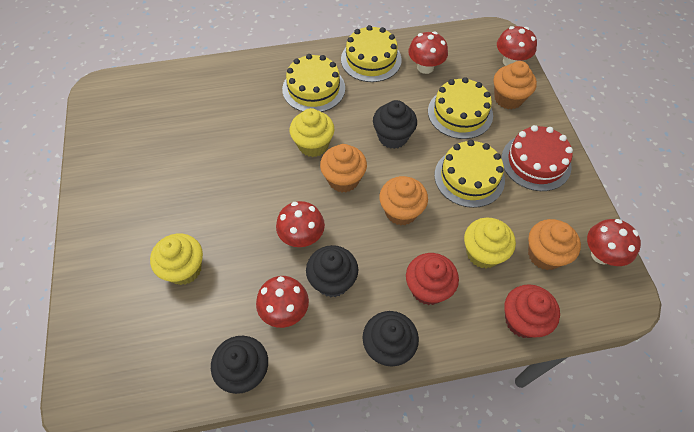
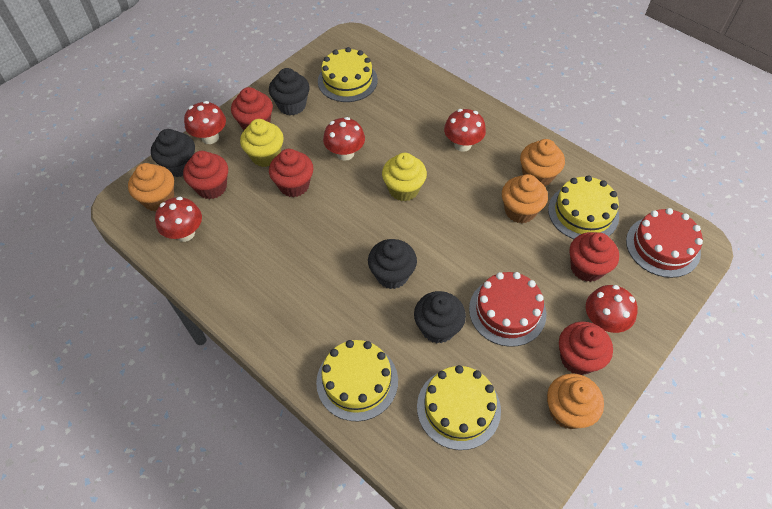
red cake: 1 -> 2
red cupcake: 2 -> 5
yellow cupcake: 3 -> 2

